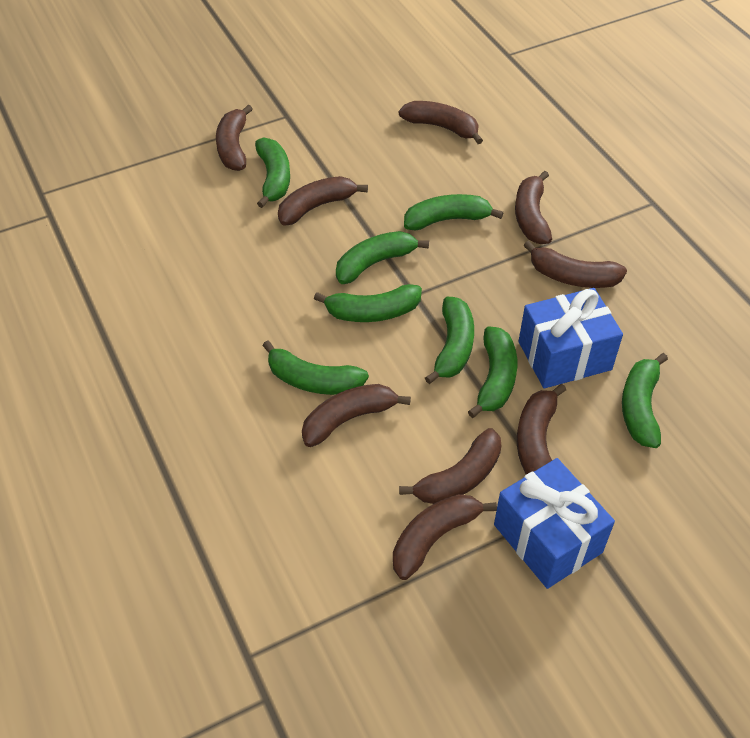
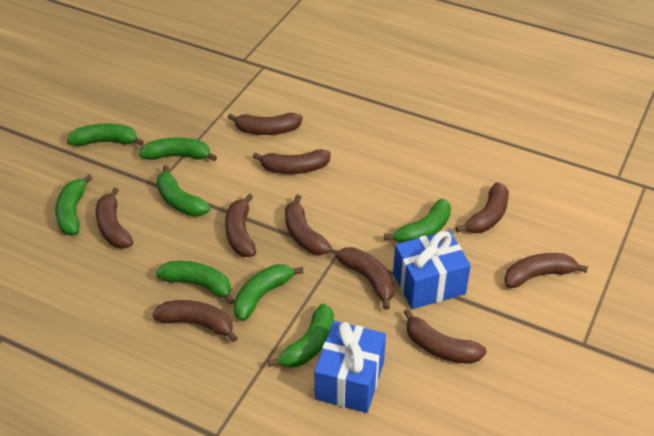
brown banana: 9 -> 10

